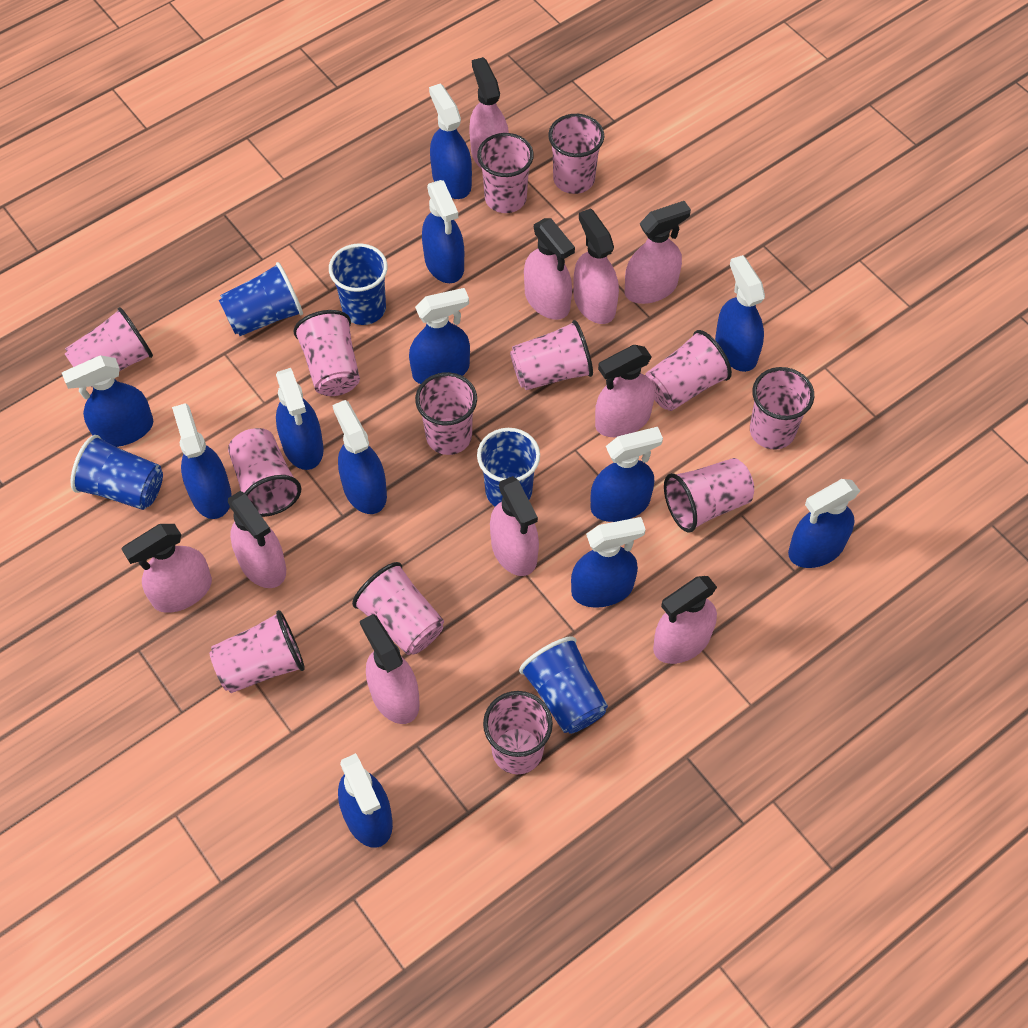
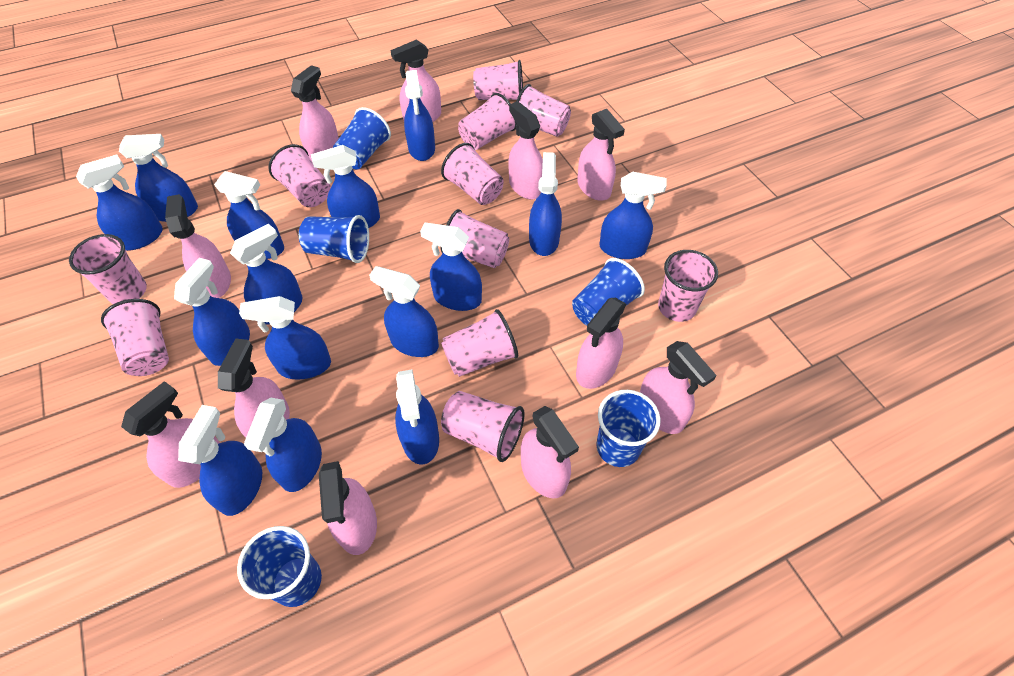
blue spray bottle: 12 -> 15
pink cup: 13 -> 11
pink spray bottle: 10 -> 11

